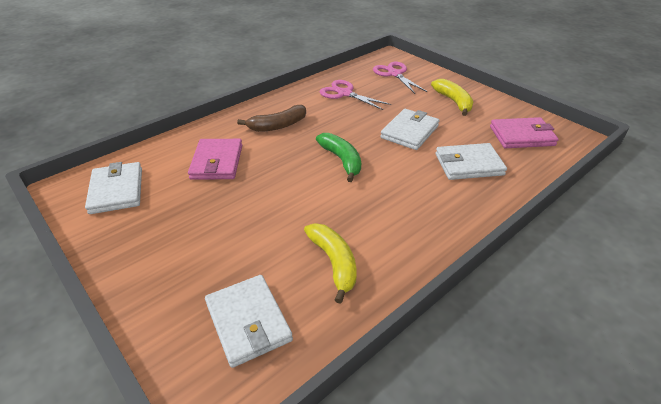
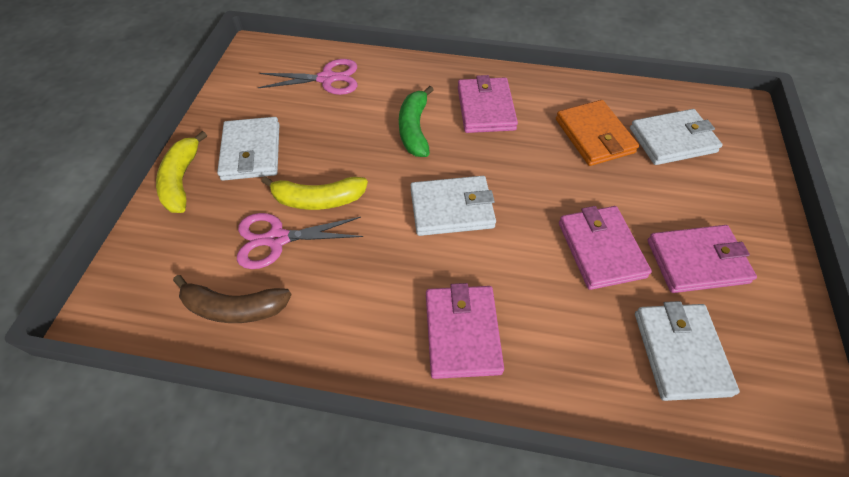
orange wallet: 0 -> 1
pink wallet: 2 -> 4

